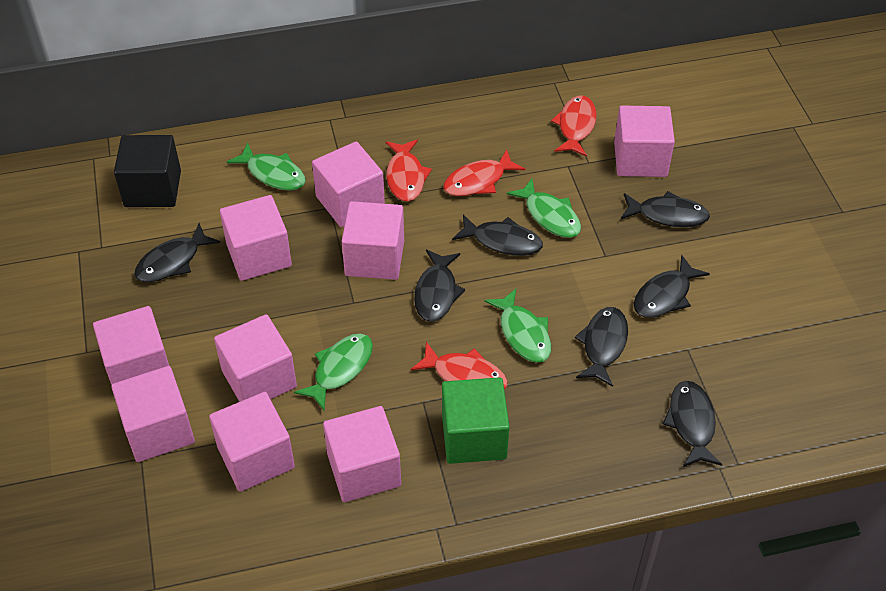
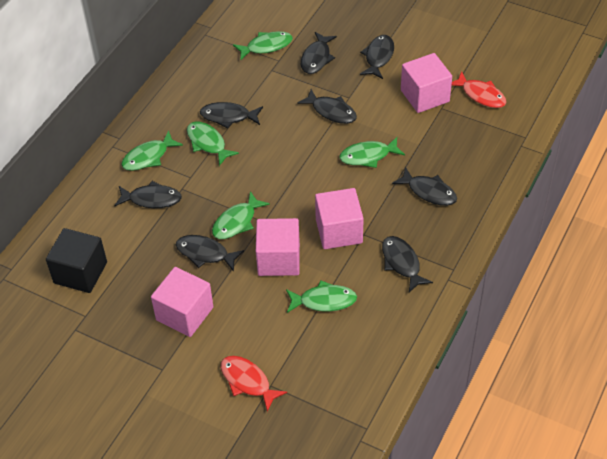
black fish: 7 -> 8
green cube: 1 -> 0
green fish: 4 -> 6
pink cube: 9 -> 4
red fish: 4 -> 2

